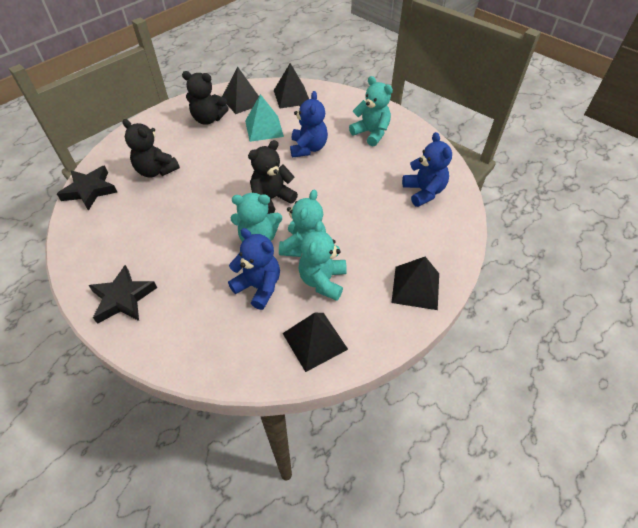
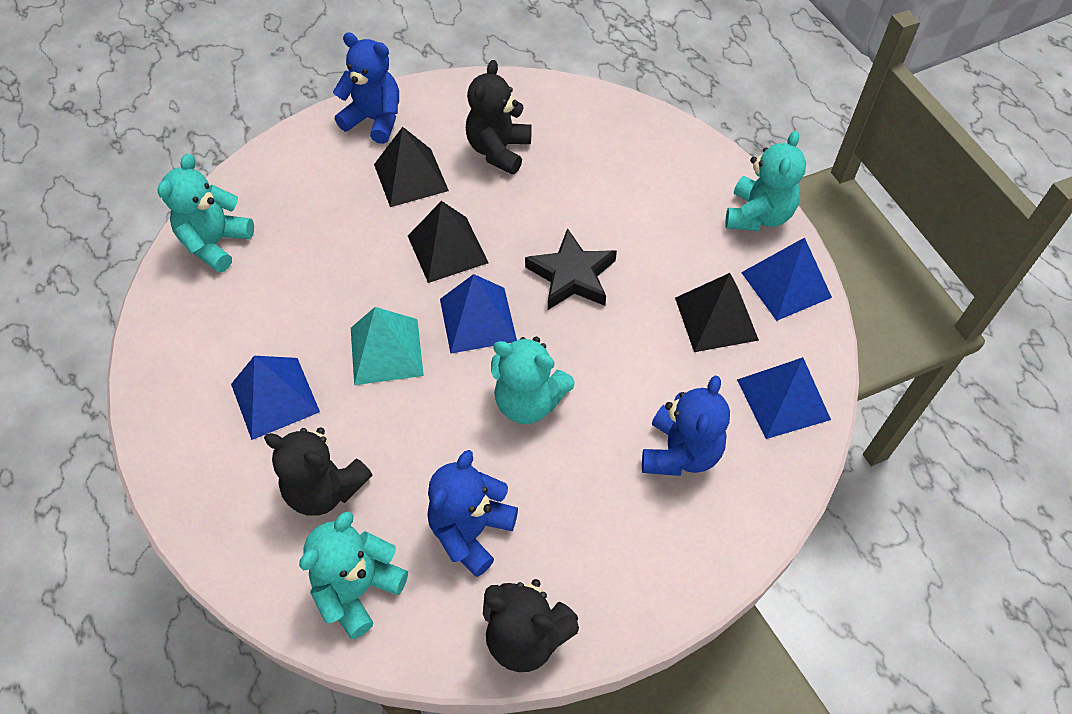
black pyramid: 4 -> 3
black star: 2 -> 1
blue pyramid: 0 -> 4

